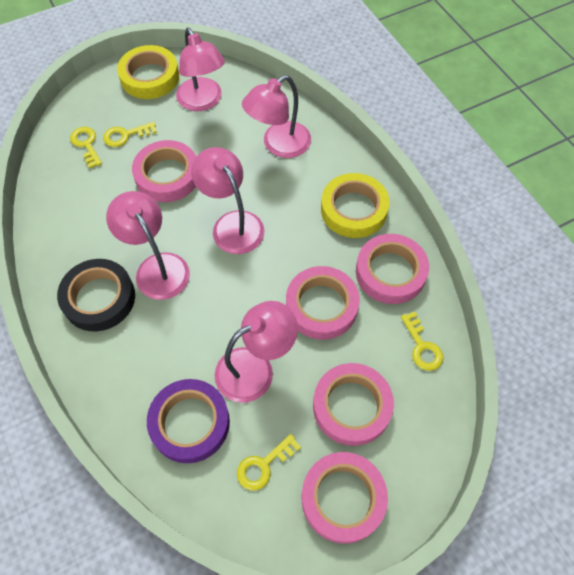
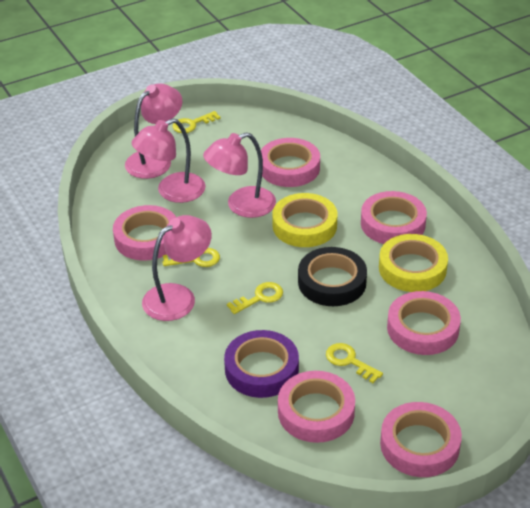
pink lamp: 5 -> 4
pink tape: 5 -> 6

